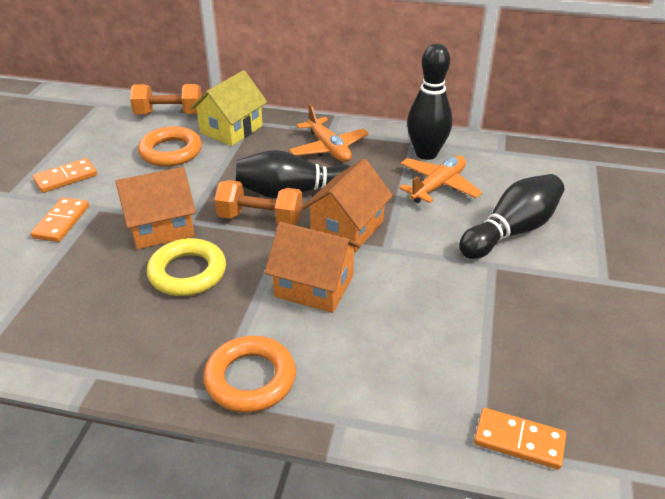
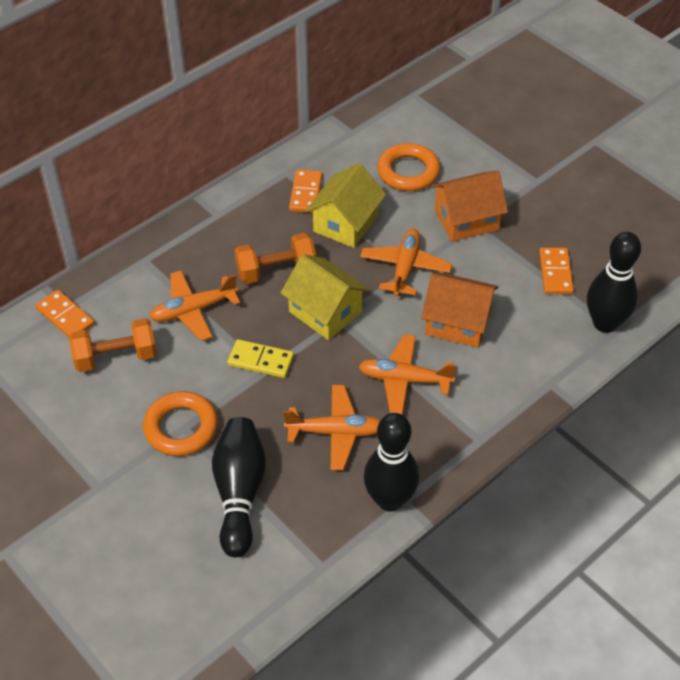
orange house: 3 -> 2
orange plane: 2 -> 4
yellow domino: 0 -> 1
yellow house: 1 -> 2
yellow ring: 1 -> 0

